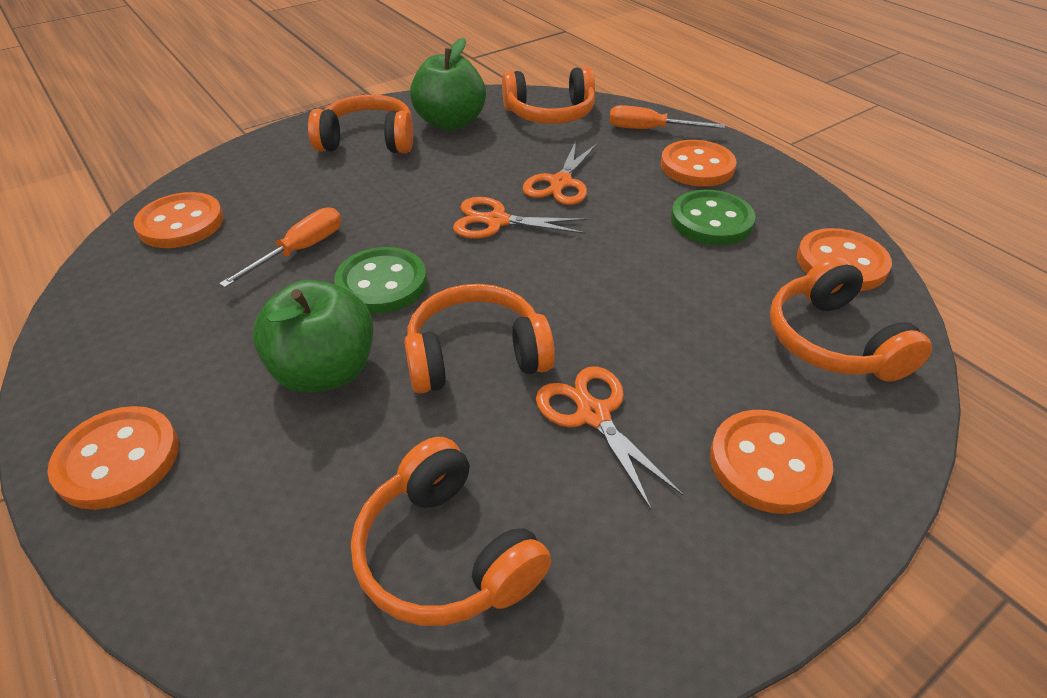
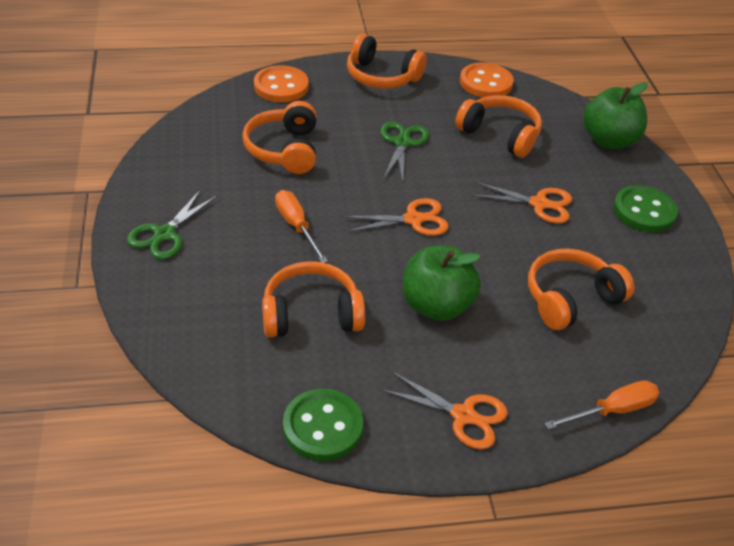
green scissors: 0 -> 2
orange button: 5 -> 2

